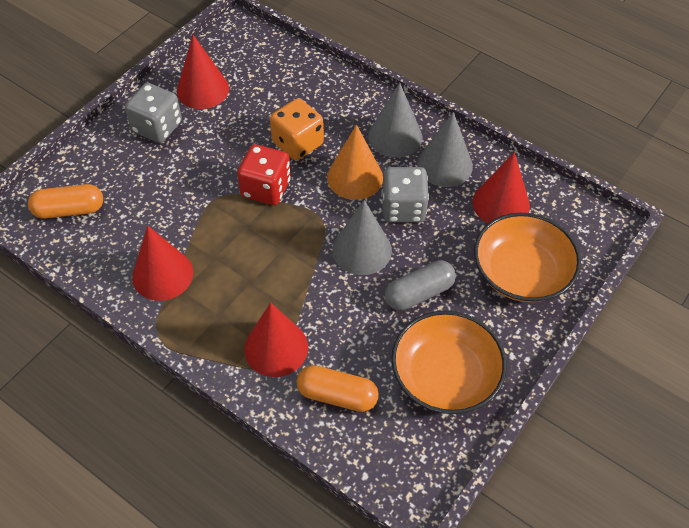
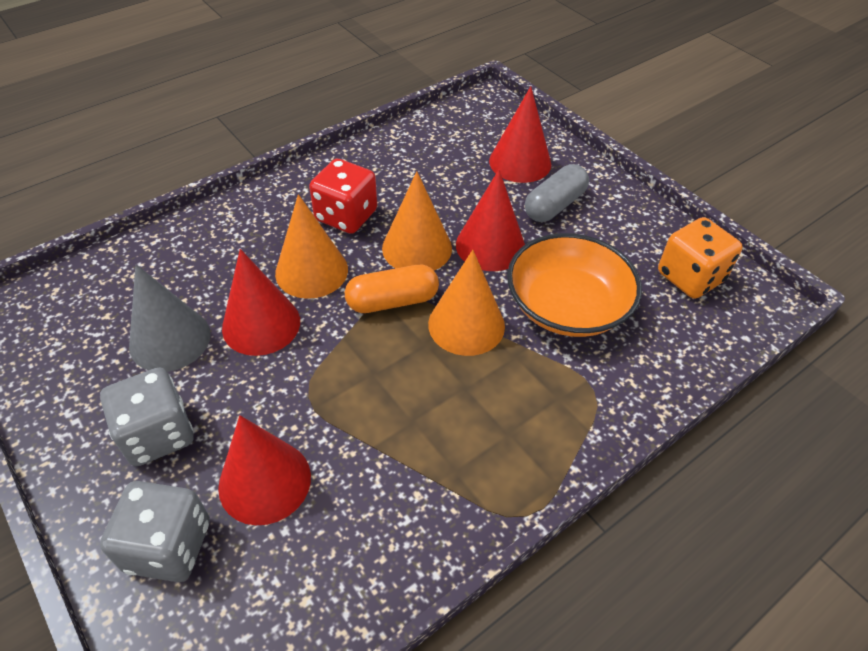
grey cone: 3 -> 1
orange bowl: 2 -> 1
orange capsule: 2 -> 1
orange cone: 1 -> 3

